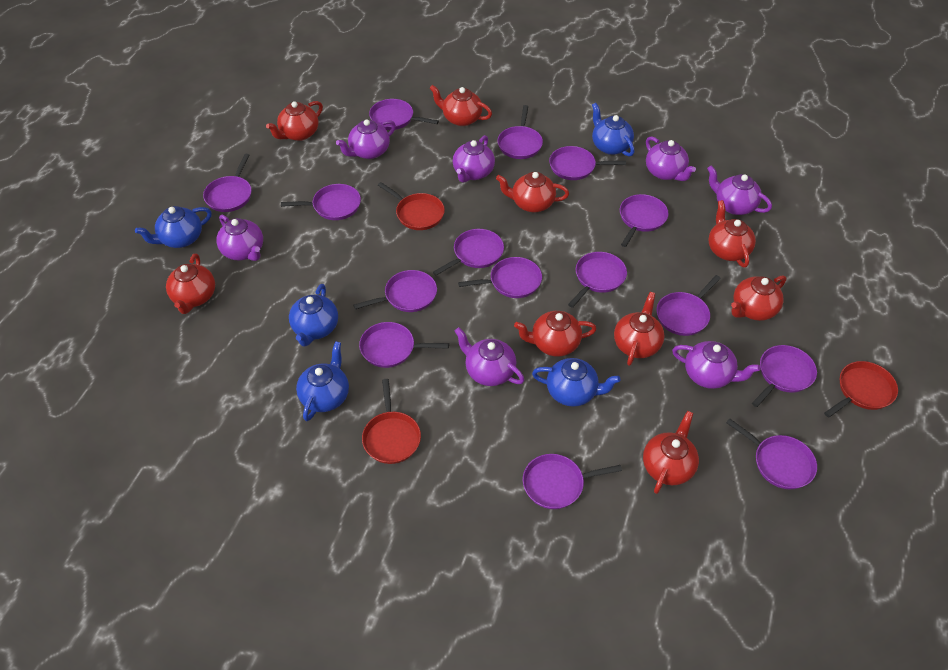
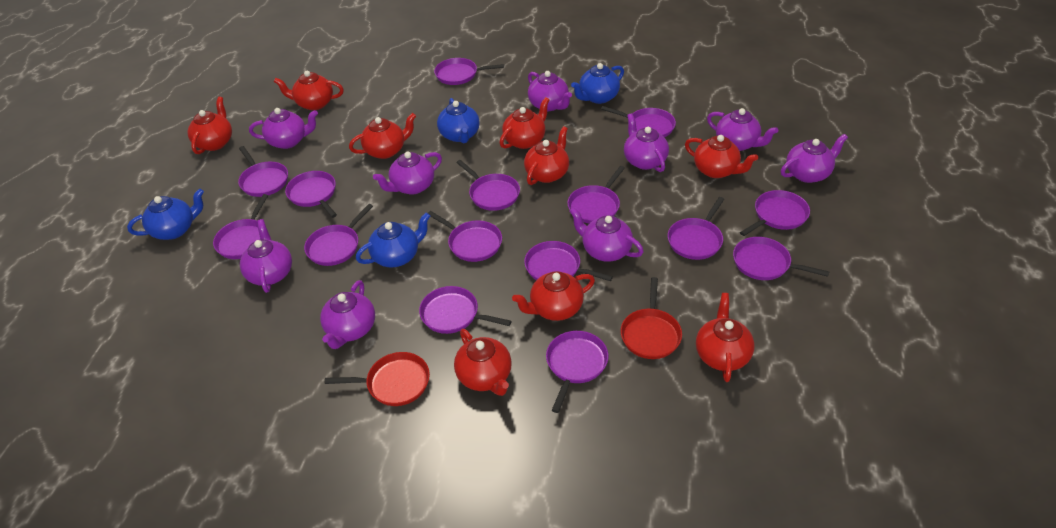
blue teapot: 5 -> 4
purple teapot: 7 -> 9
red pan: 3 -> 2

